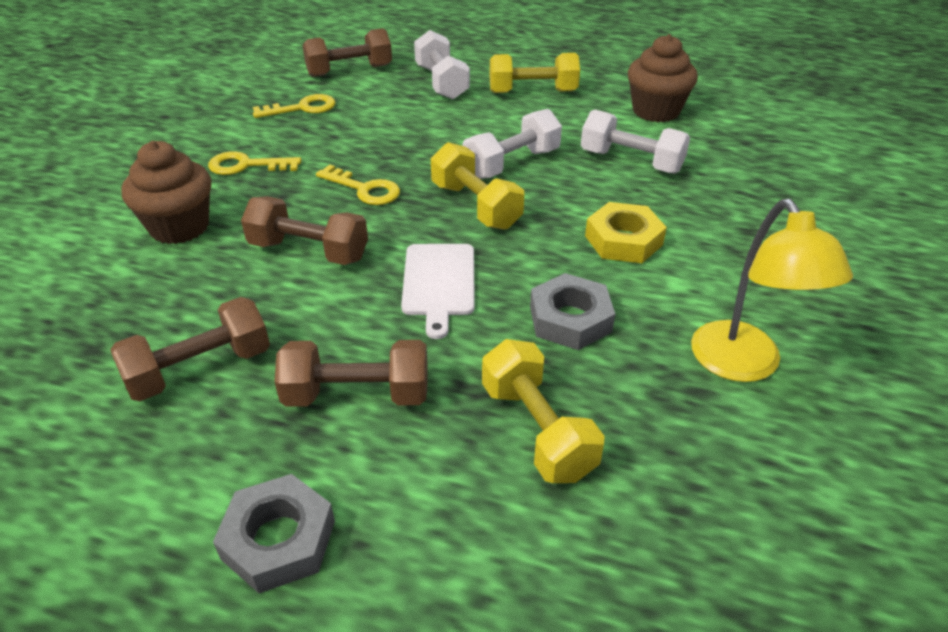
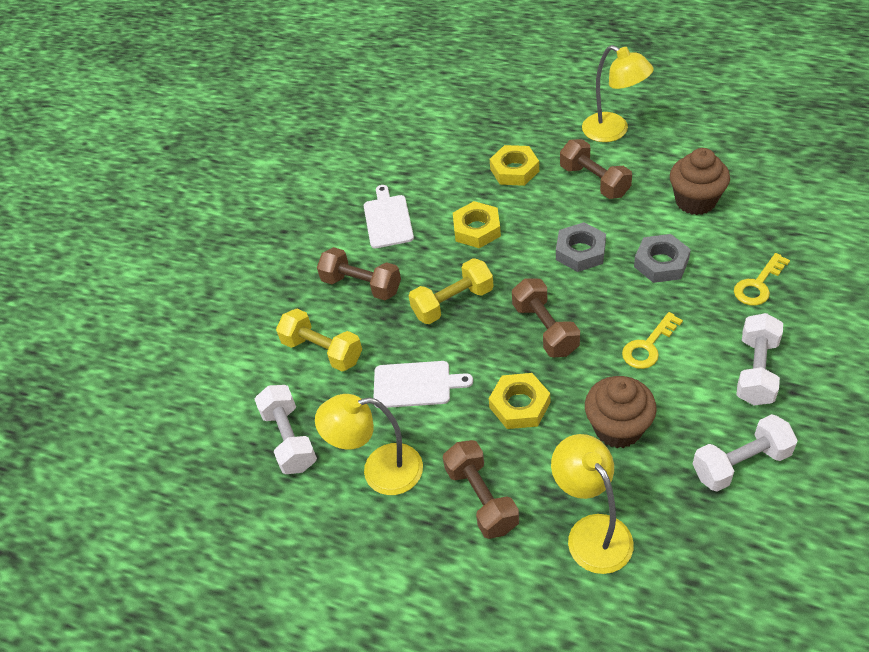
white cutting board: 1 -> 2
yellow dumbbell: 3 -> 2
yellow key: 3 -> 2
yellow lamp: 1 -> 3
yellow nut: 1 -> 3

